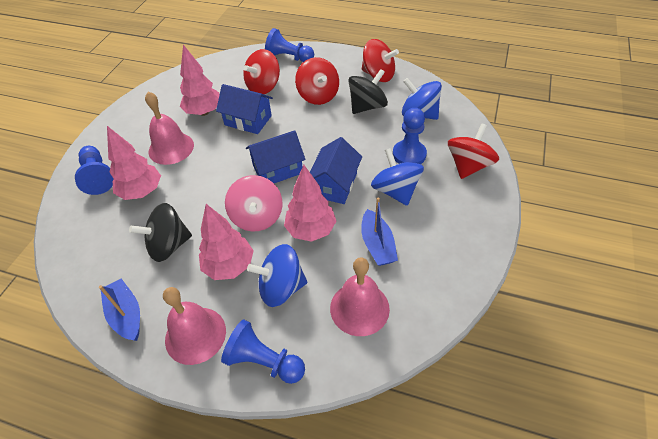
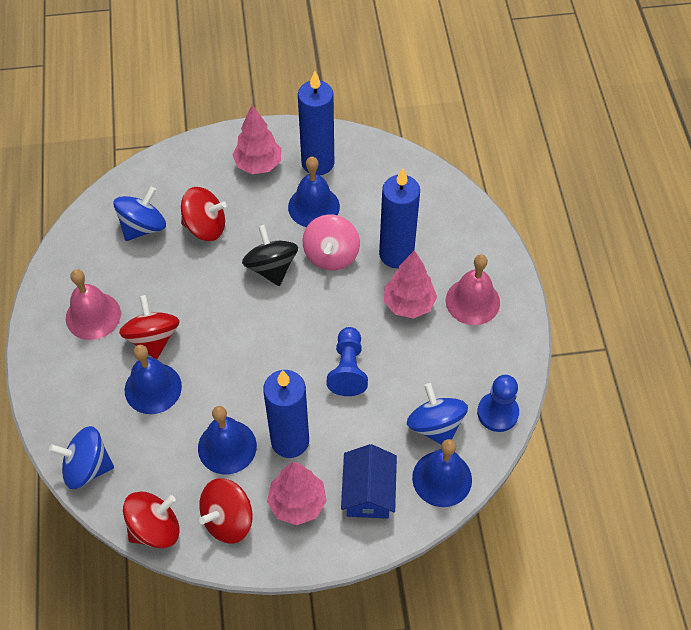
black spinning top: 2 -> 1
blue bell: 0 -> 4
blue boat: 2 -> 0
blue candle: 0 -> 3
blue house: 3 -> 1
blue pawn: 4 -> 2
pink bell: 3 -> 2
pink tree: 4 -> 3

